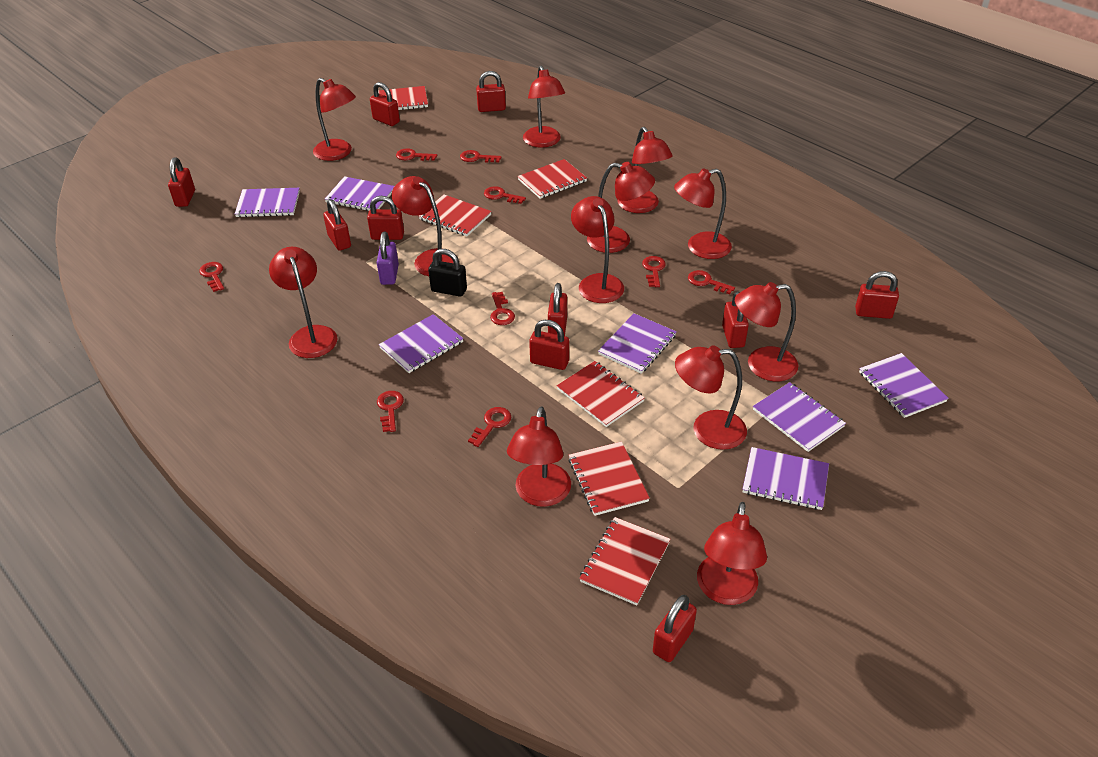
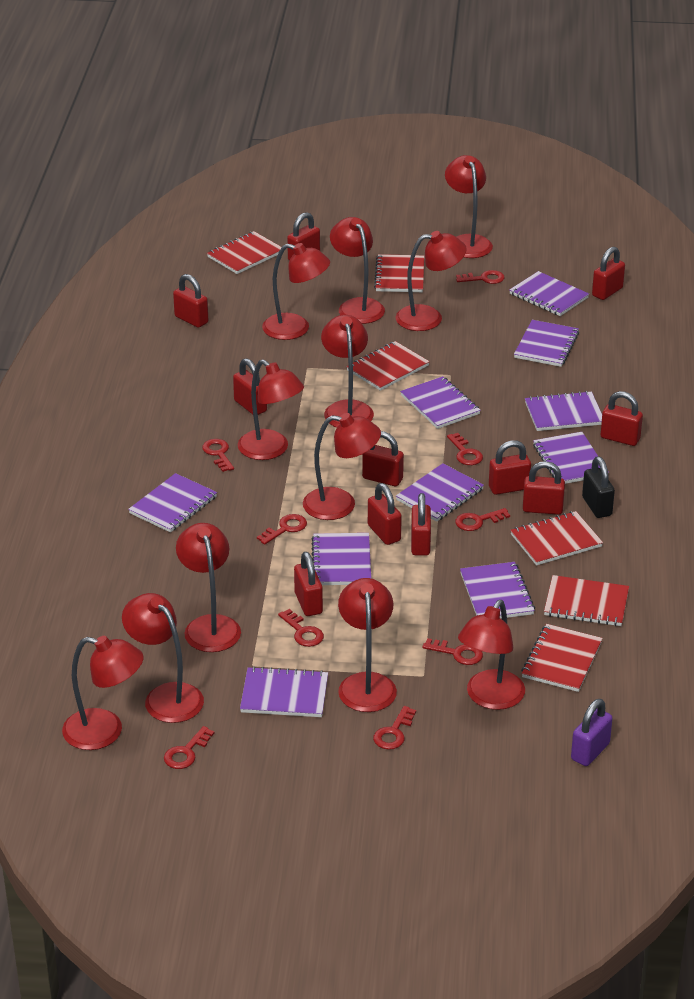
purple notebook: 7 -> 10
red padlock: 10 -> 11

